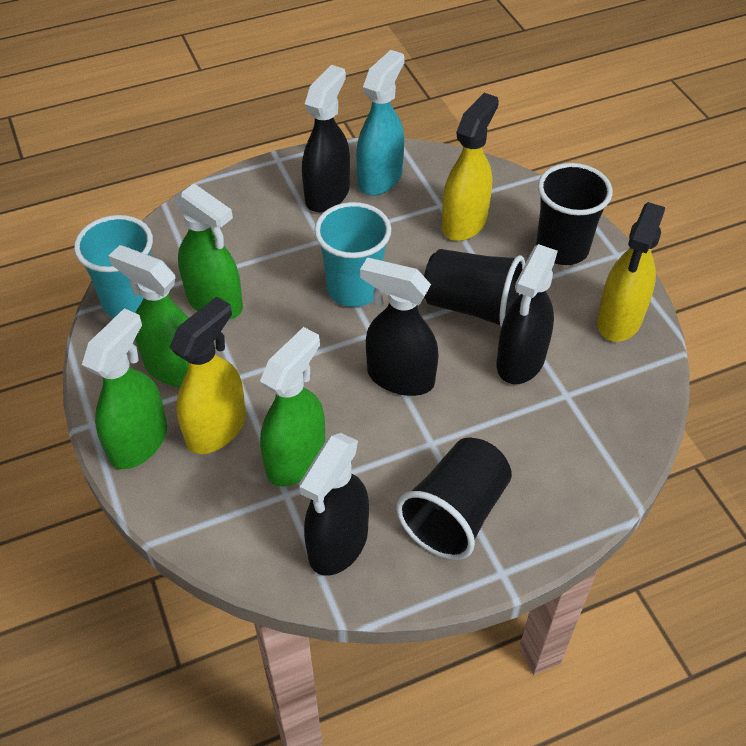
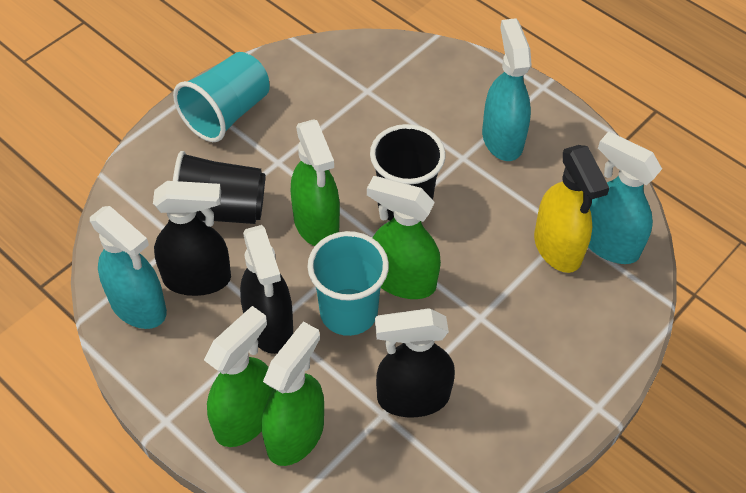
black cup: 3 -> 2
black spray bottle: 4 -> 3
turquoise spray bottle: 1 -> 3
yellow spray bottle: 3 -> 1

